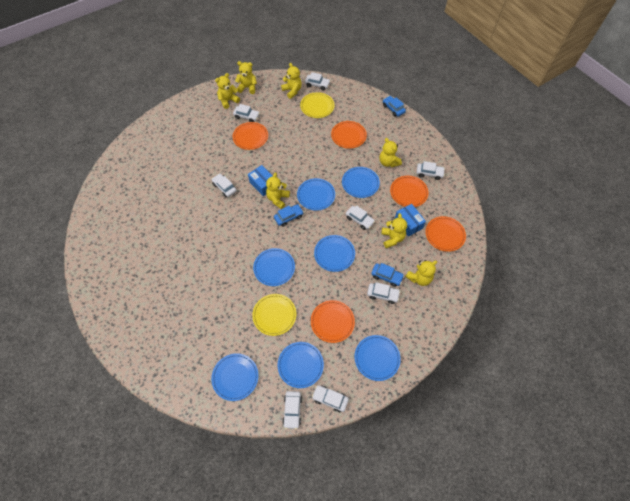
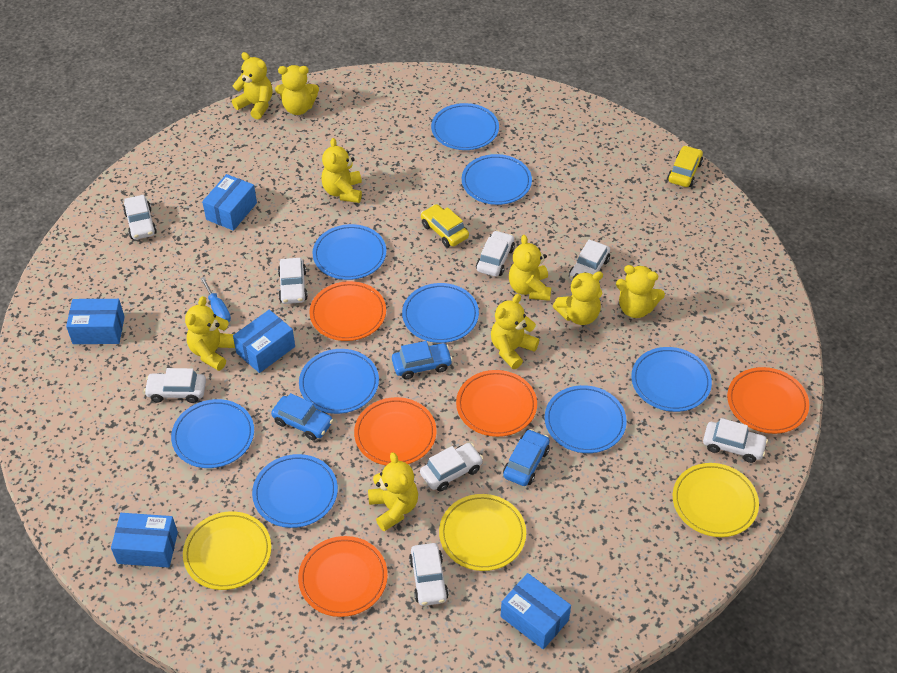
blue box: 2 -> 5
blue plate: 7 -> 9
blue screwdriver: 0 -> 1
yellow car: 0 -> 2
yellow plate: 2 -> 3
yellow teddy bear: 7 -> 9

